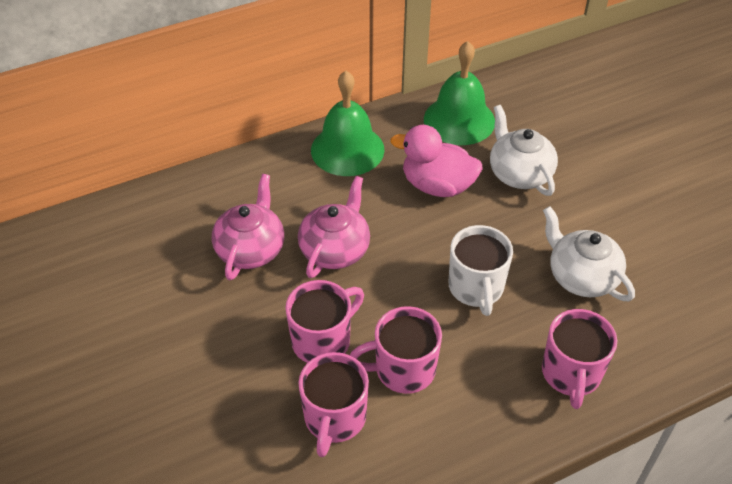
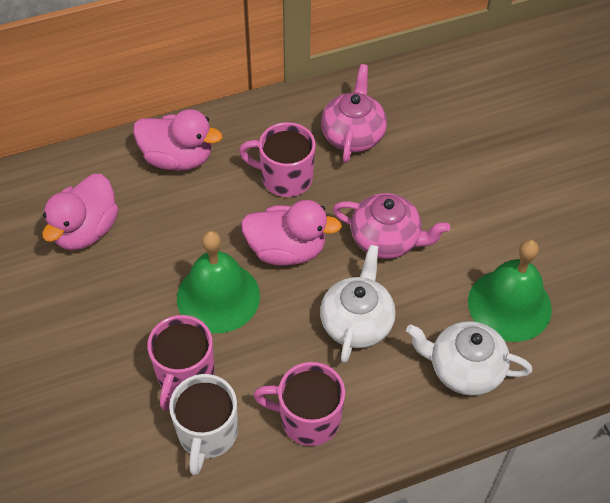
pink duck: 1 -> 3
pink mug: 4 -> 3

